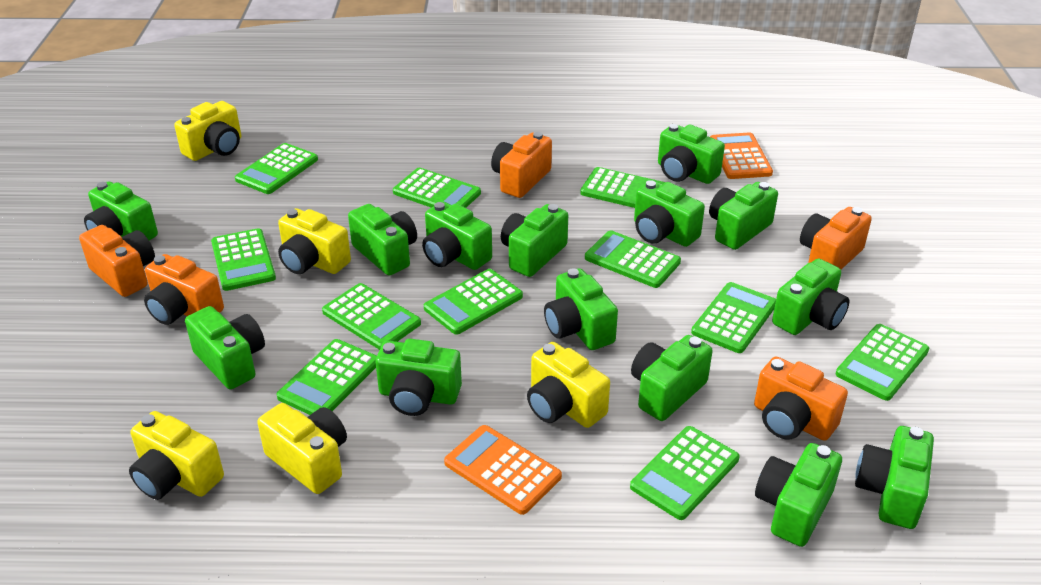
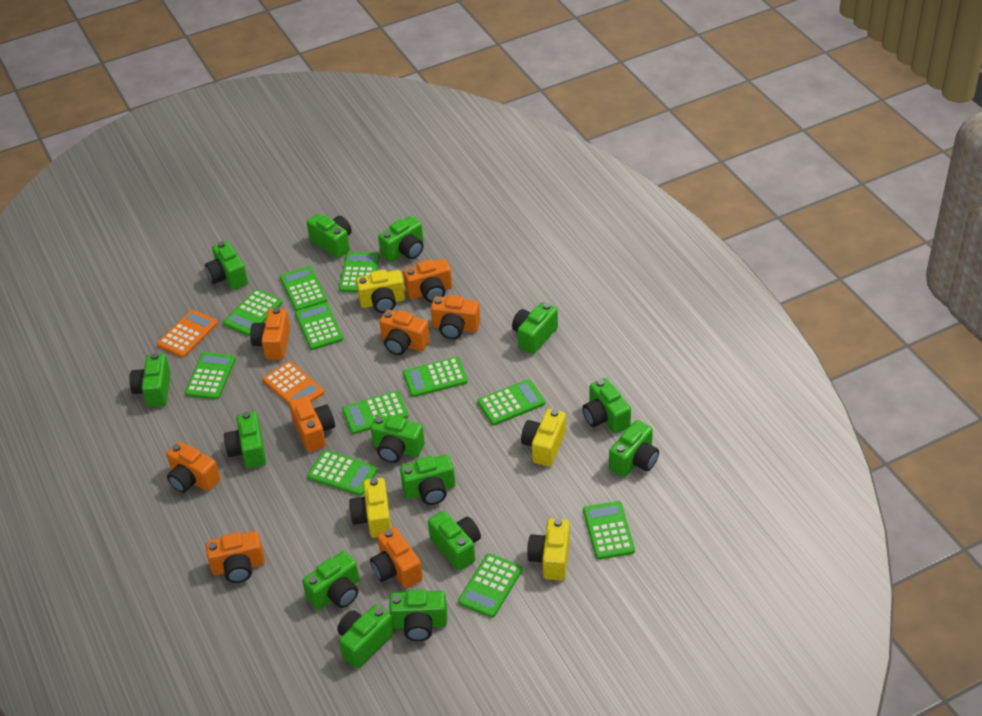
orange camera: 5 -> 8
yellow camera: 5 -> 4

